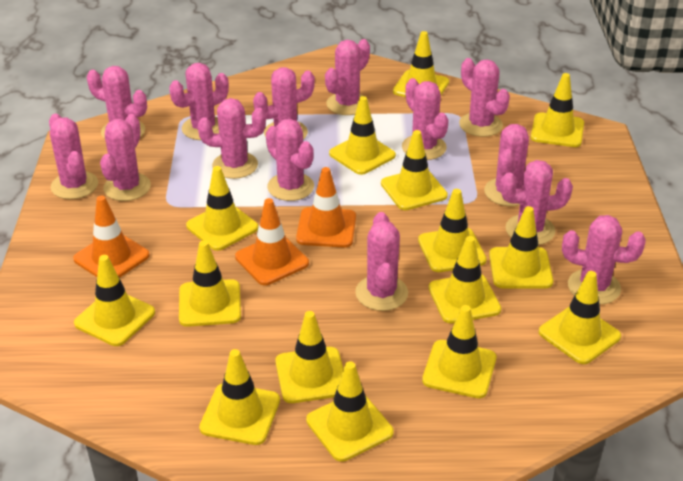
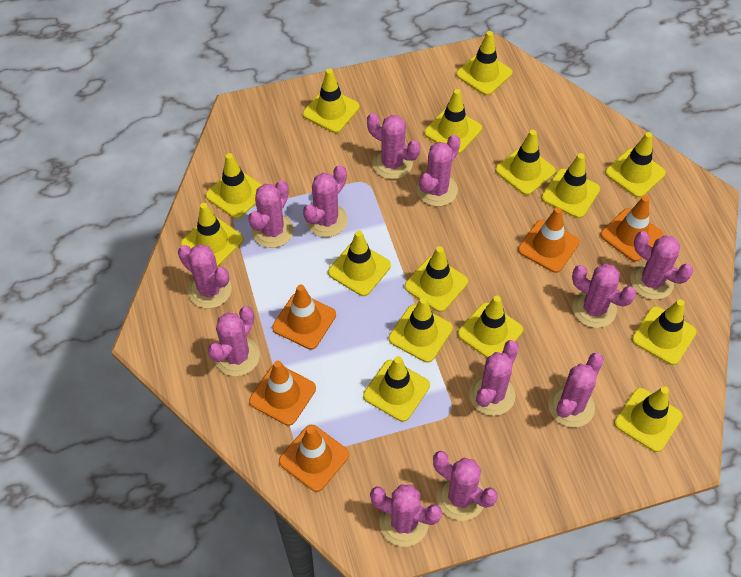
orange traffic cone: 3 -> 5
pink cactus: 14 -> 12

